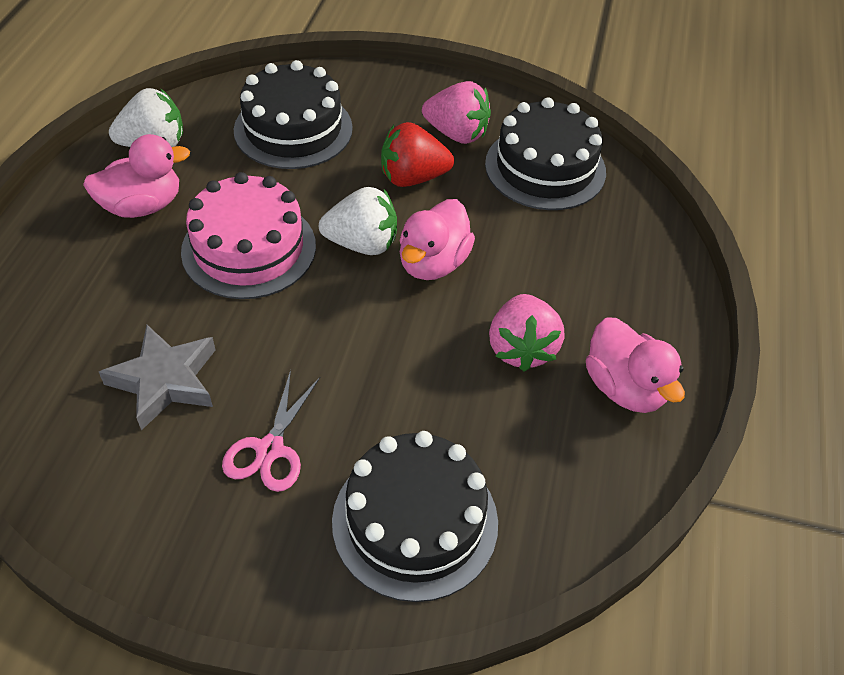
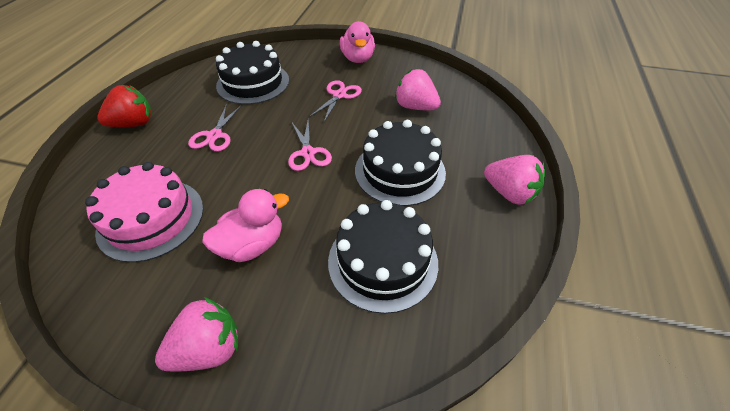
grey star: 1 -> 0
pink duck: 3 -> 2
pink scissors: 1 -> 3
pink strawberry: 2 -> 3
white strawberry: 2 -> 0

